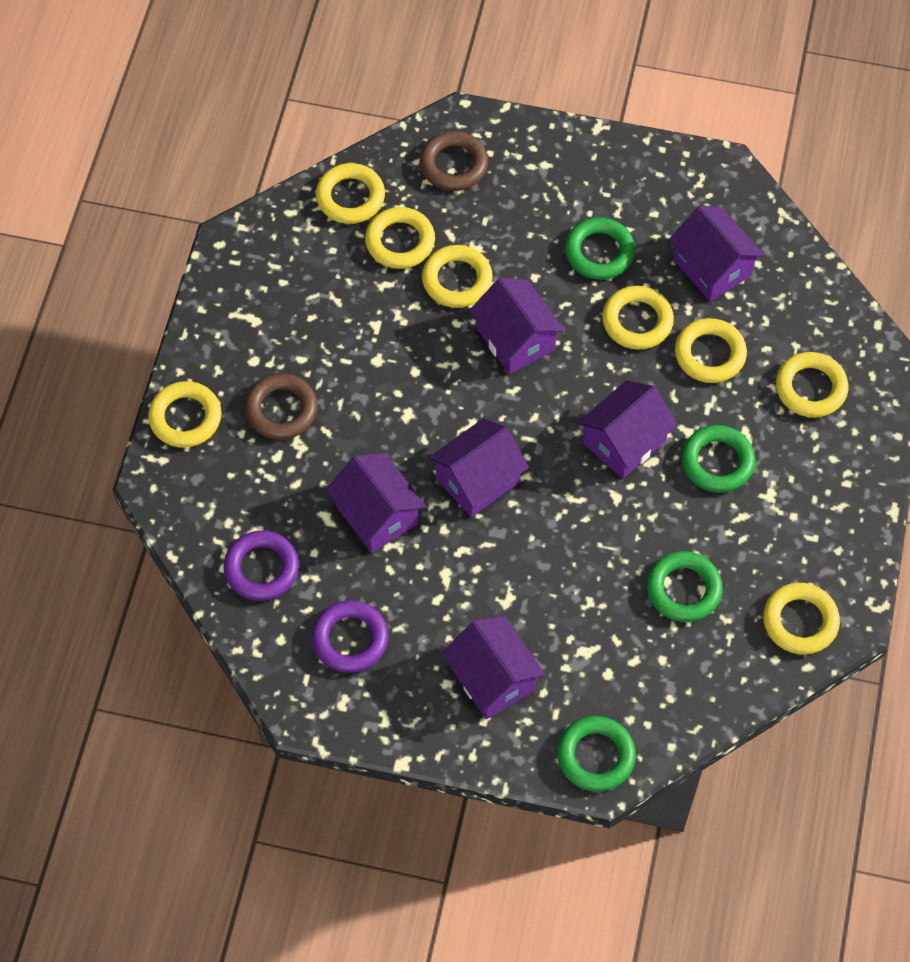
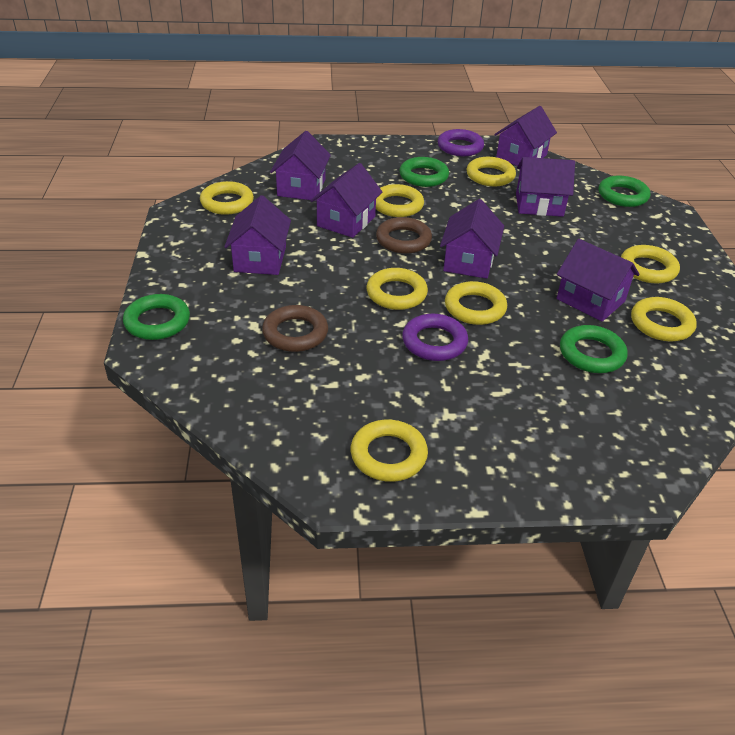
purple house: 6 -> 7

